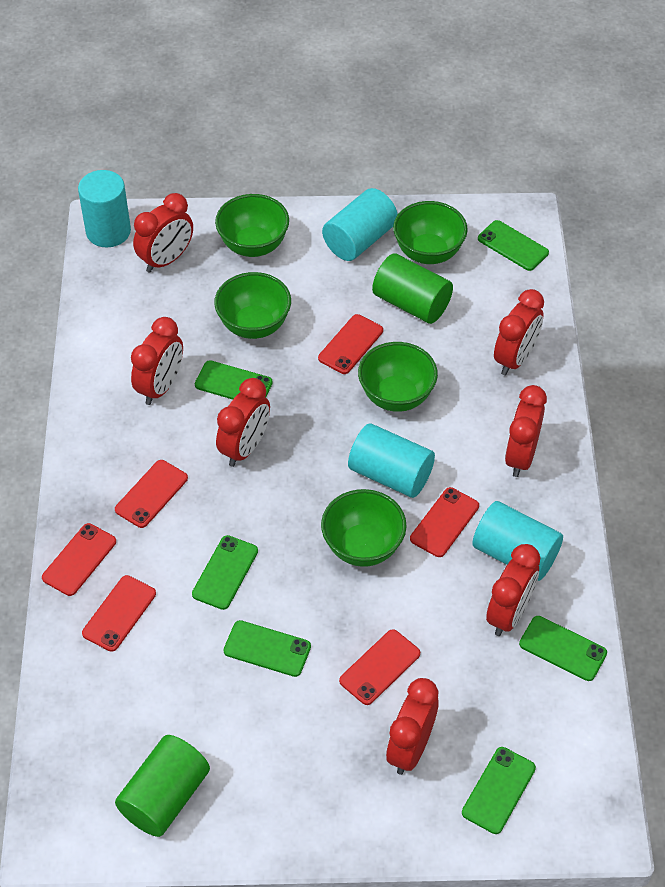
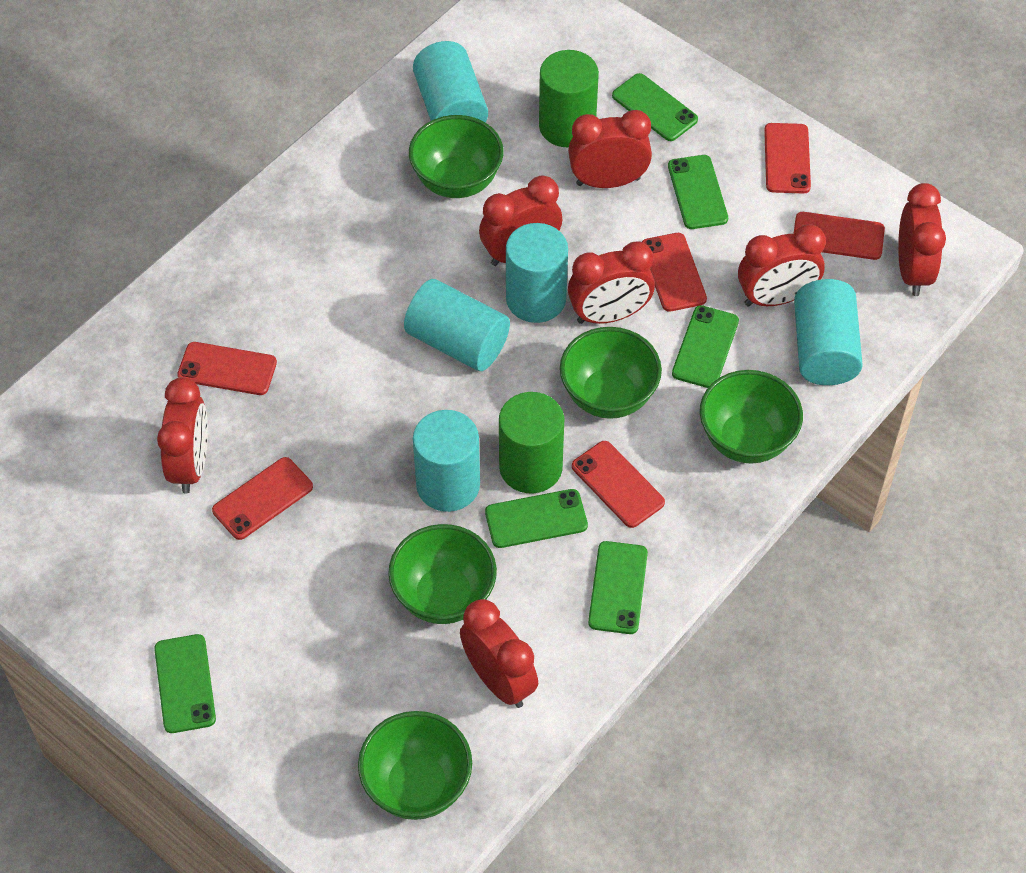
turquoise cylinder: 4 -> 5

